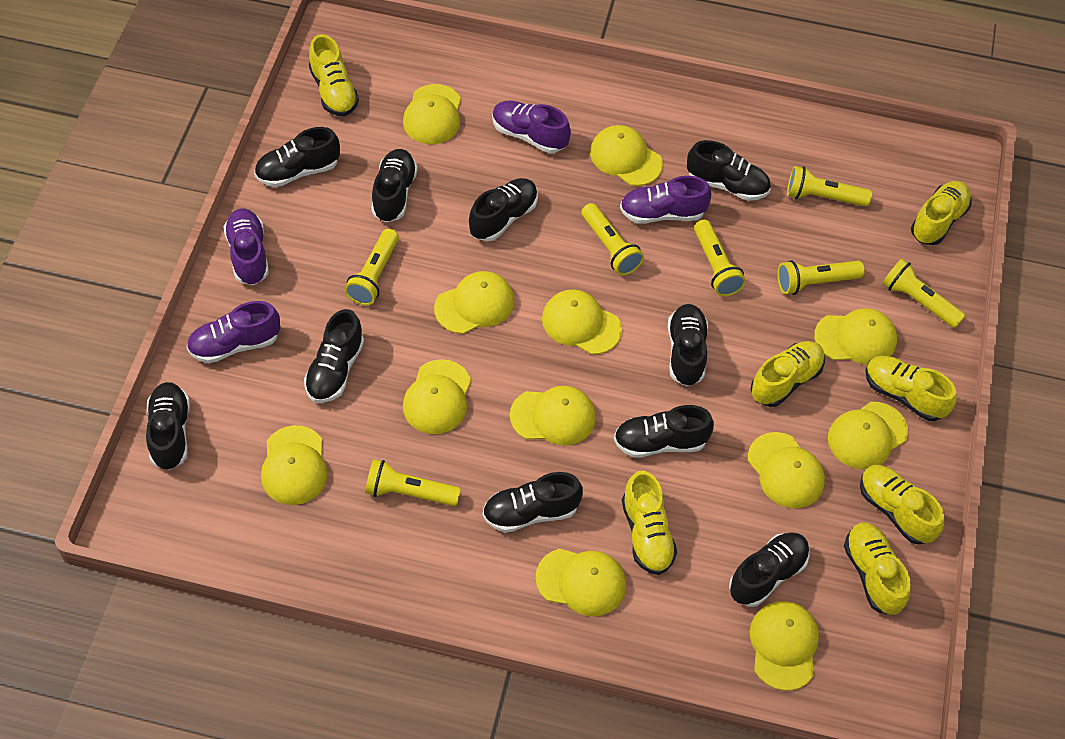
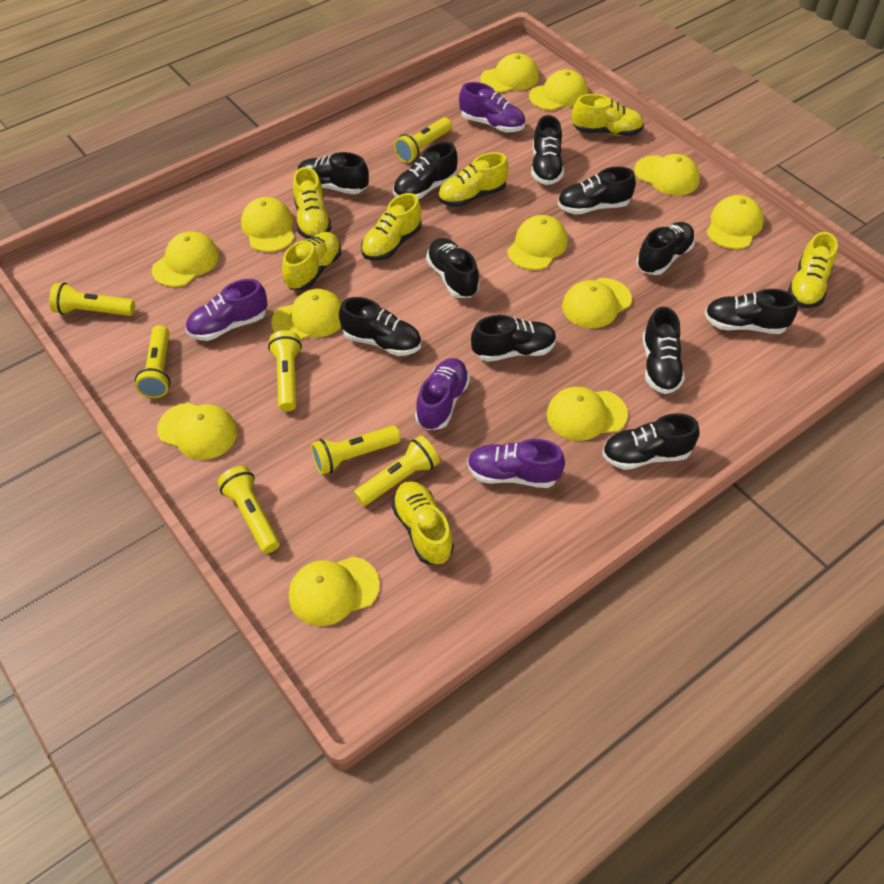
black shoe: 10 -> 11

